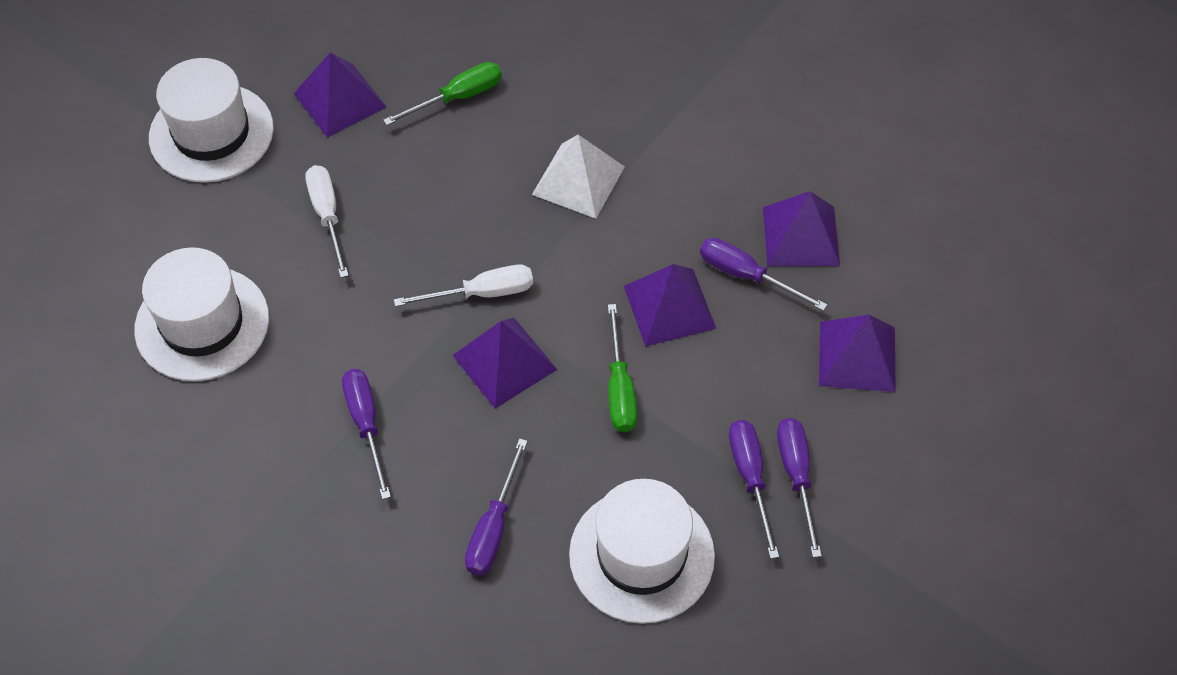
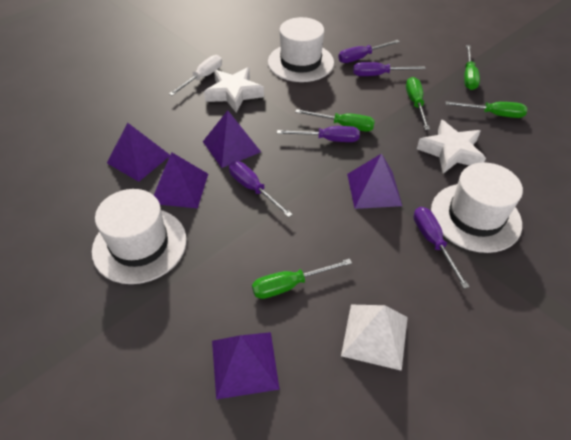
green screwdriver: 2 -> 5
white screwdriver: 2 -> 1
white star: 0 -> 2

